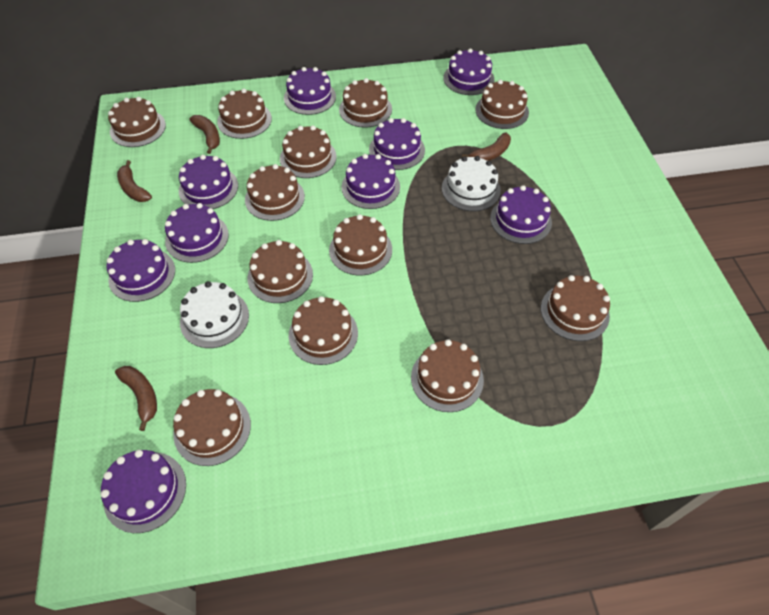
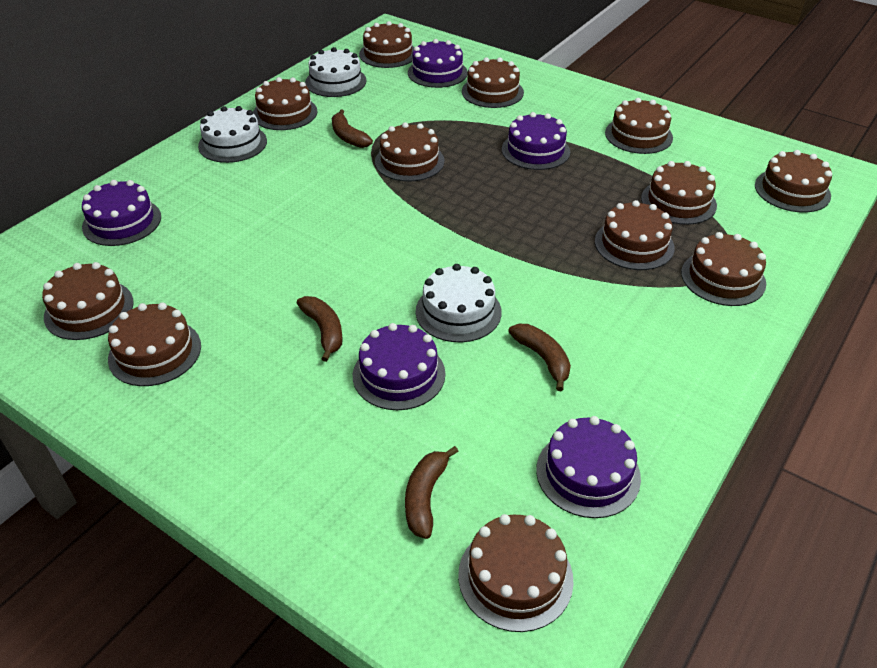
purple cake: 9 -> 5
white cake: 2 -> 3

